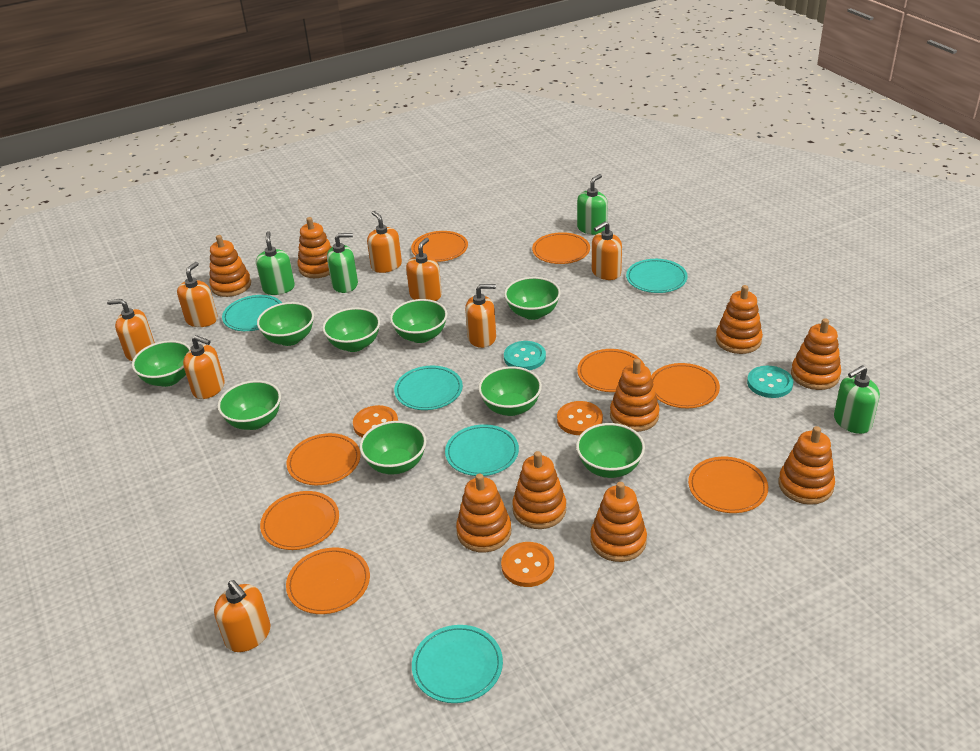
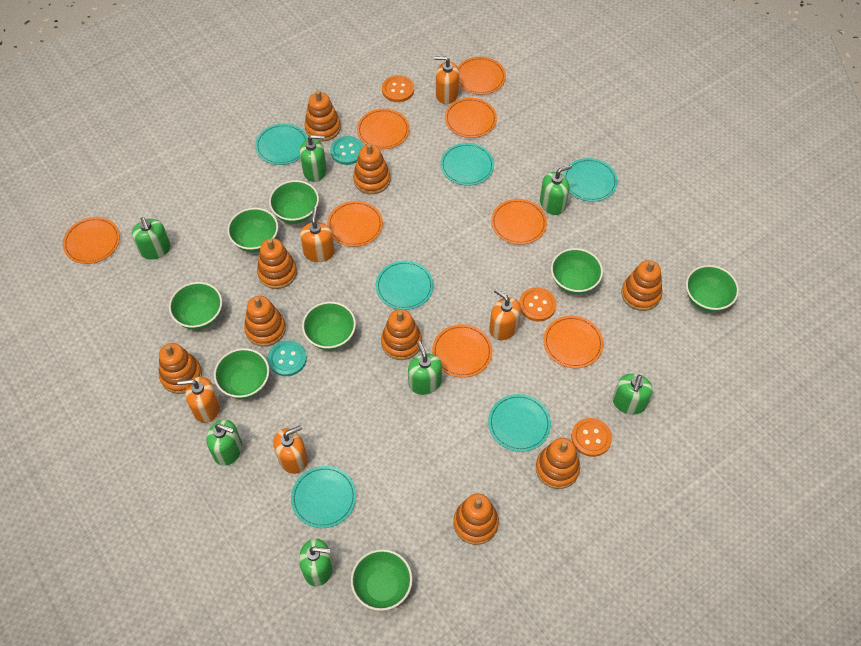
green bowl: 9 -> 8
green soap dispenser: 4 -> 7
orange soap dispenser: 8 -> 5
turquoise plate: 5 -> 6

